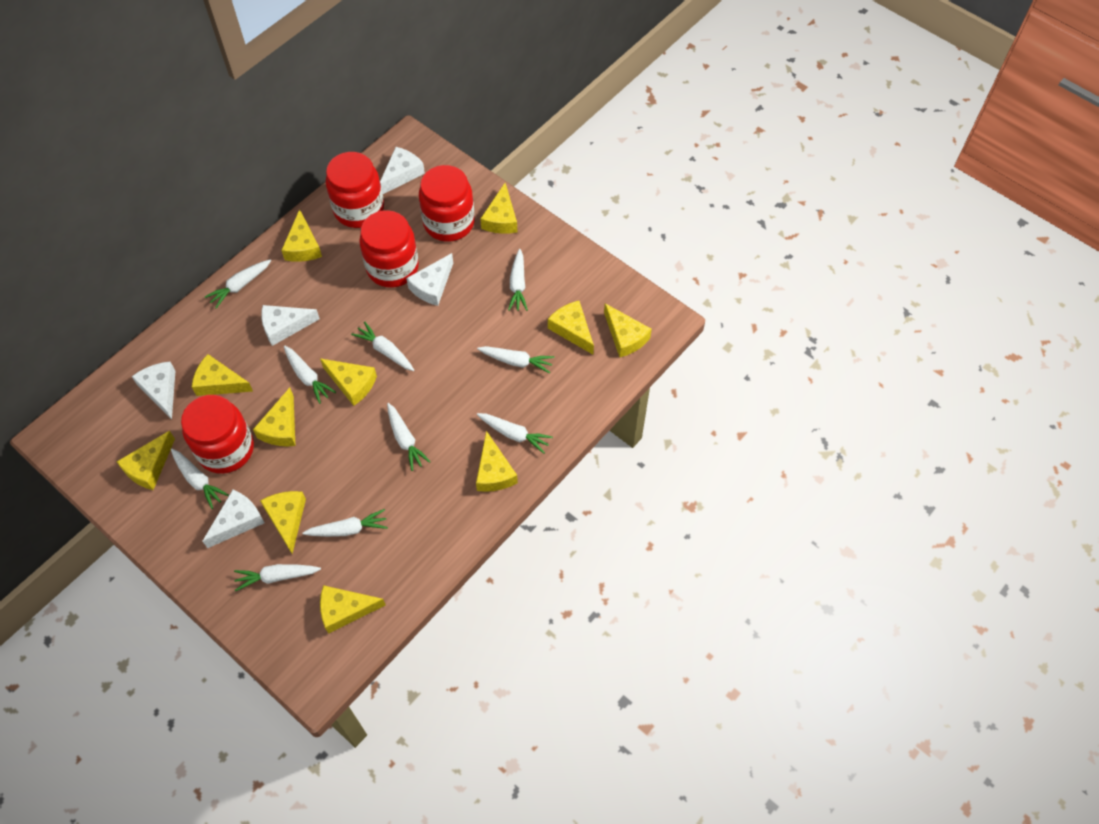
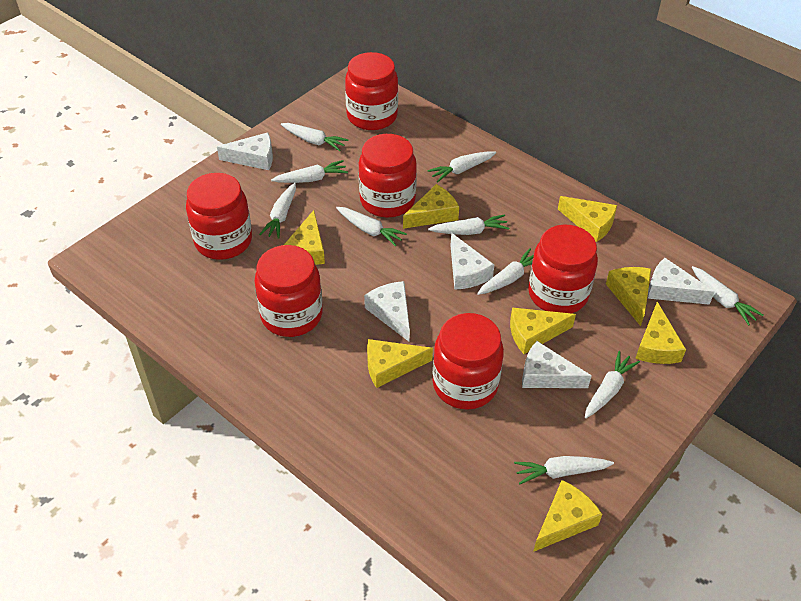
red jar: 4 -> 6
yellow cheese: 11 -> 8

